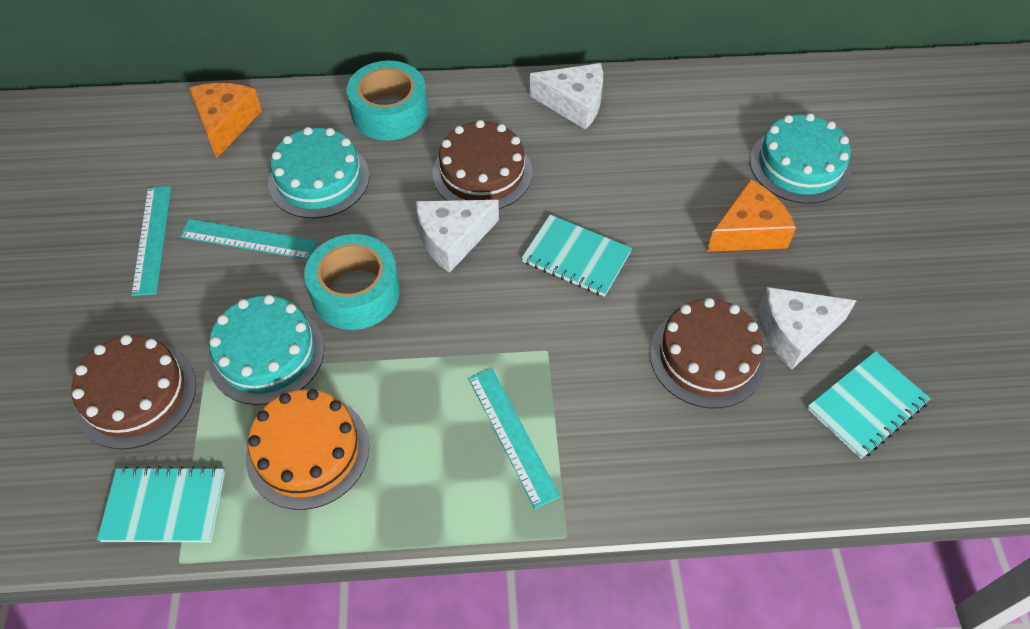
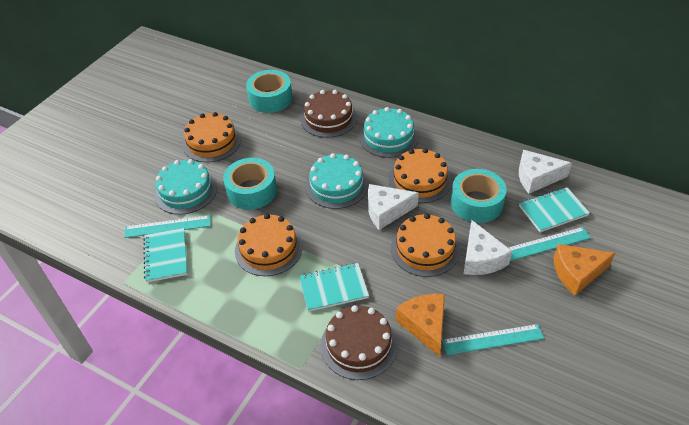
brown cake: 3 -> 2
orange cake: 1 -> 4
turquoise tape: 2 -> 3

